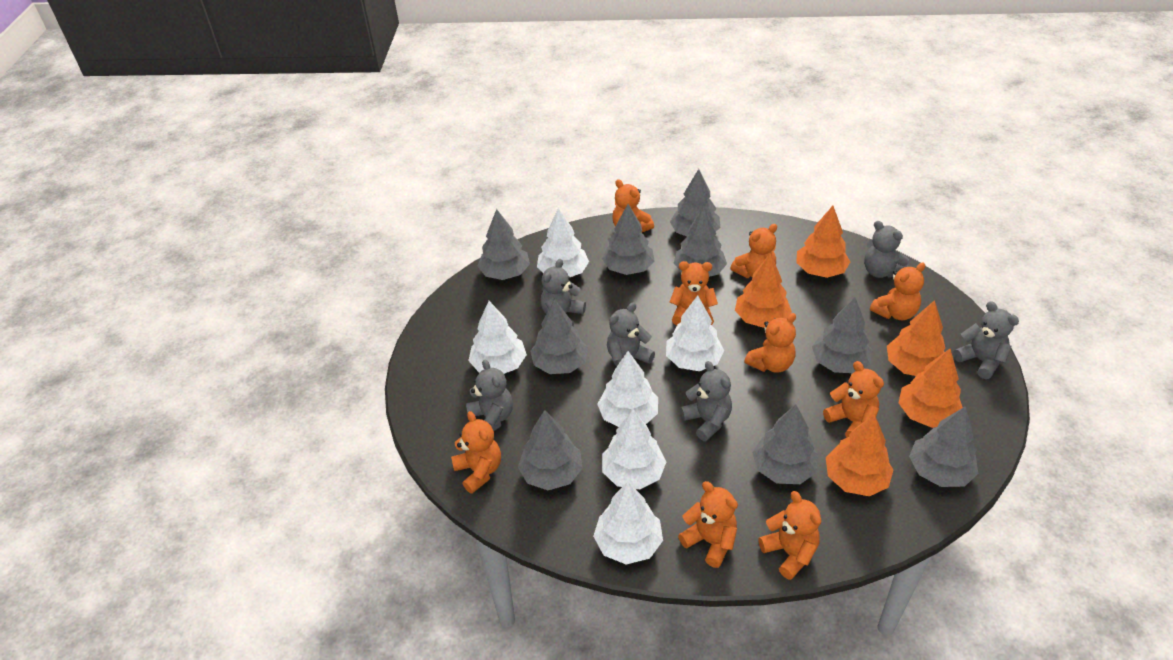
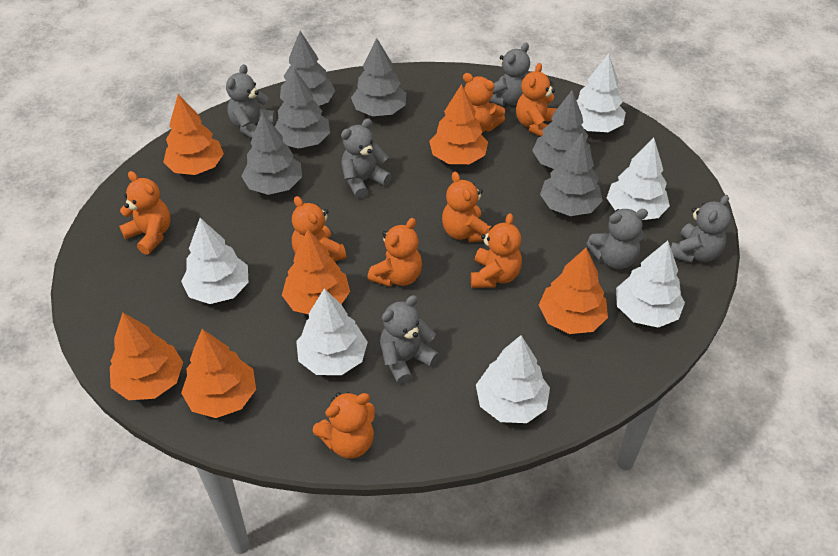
grey tree: 9 -> 6
orange teddy bear: 9 -> 8
orange tree: 5 -> 6

